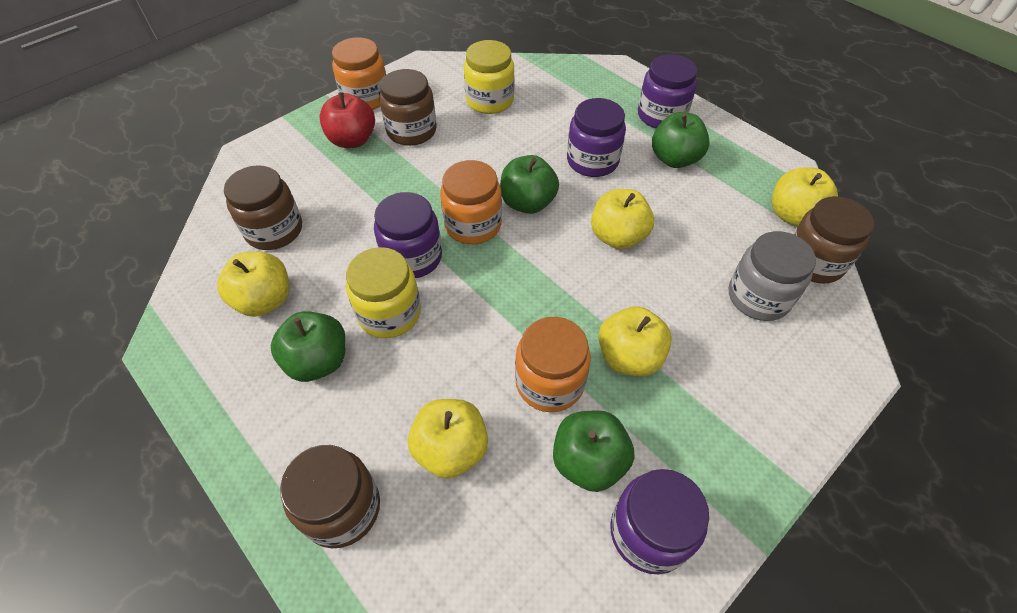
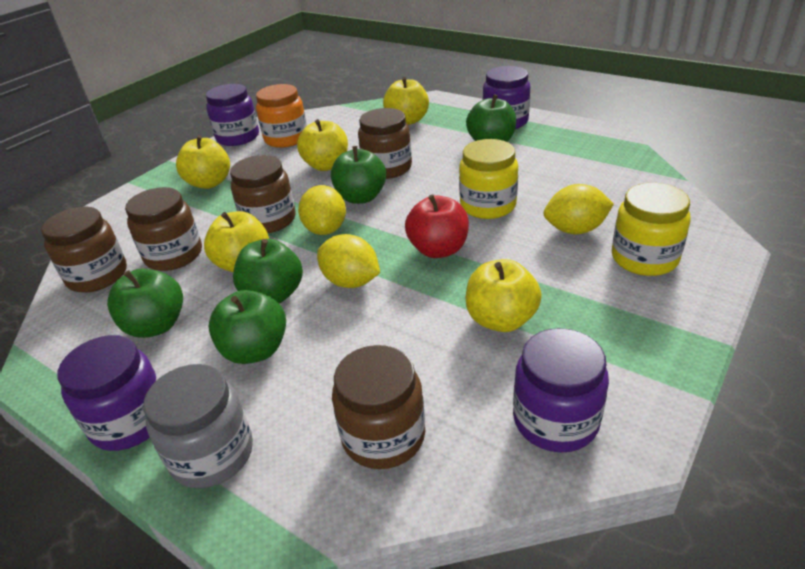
brown jar: 4 -> 5
green apple: 4 -> 5
orange jar: 3 -> 1
yellow lemon: 0 -> 3

